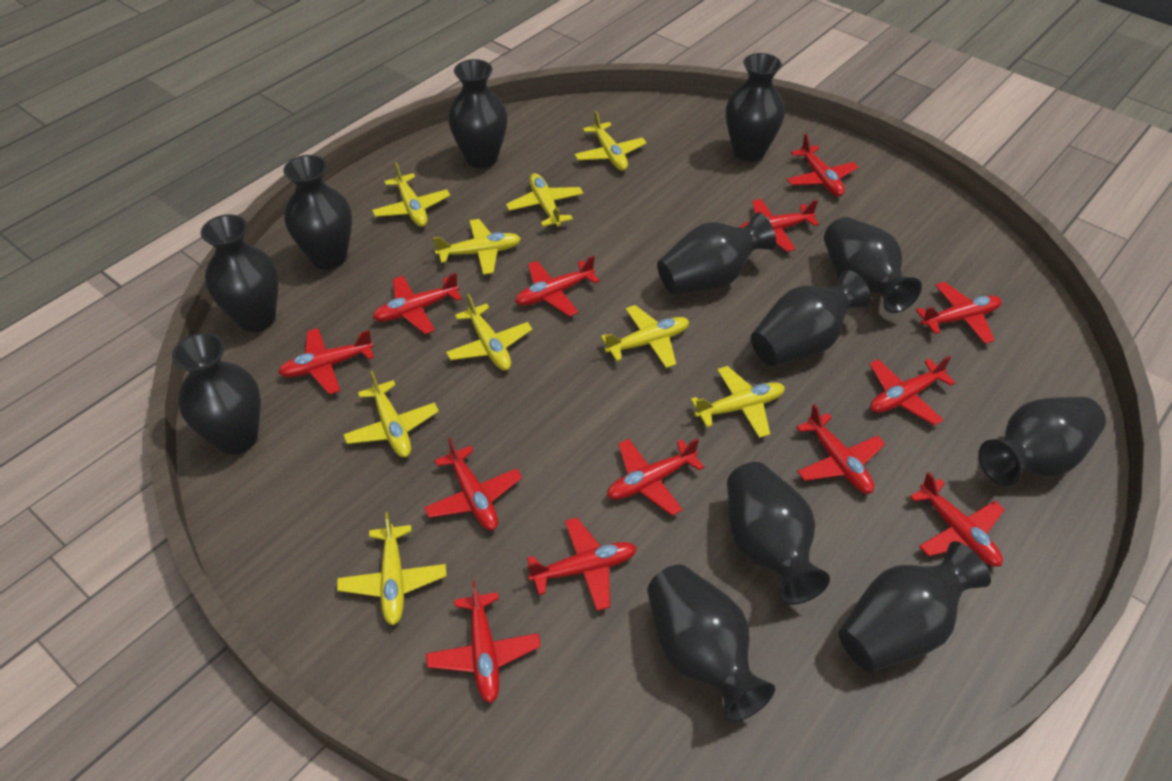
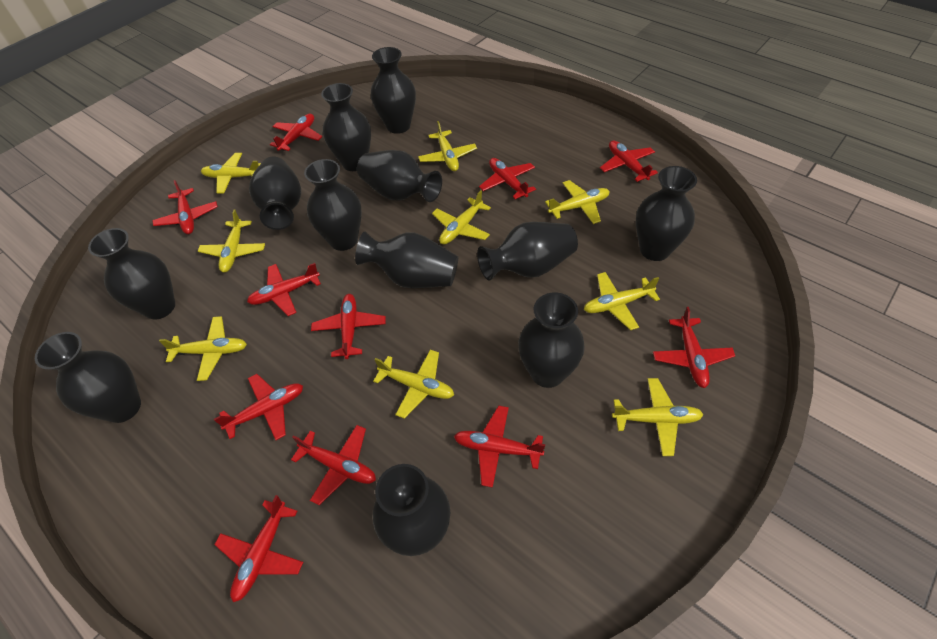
red plane: 13 -> 11

